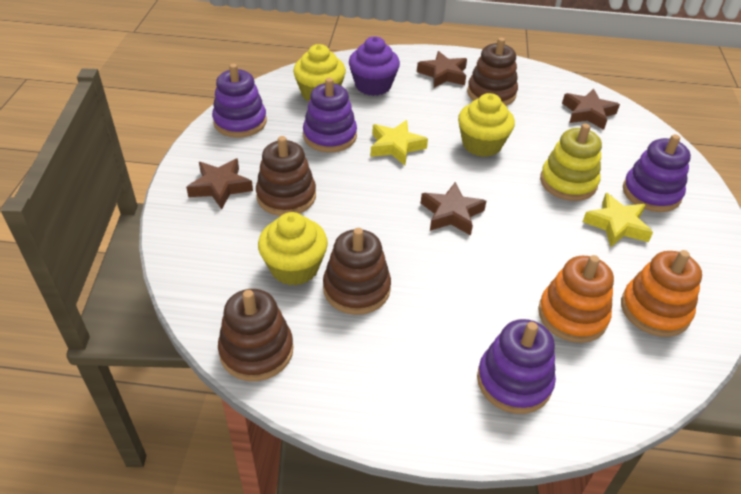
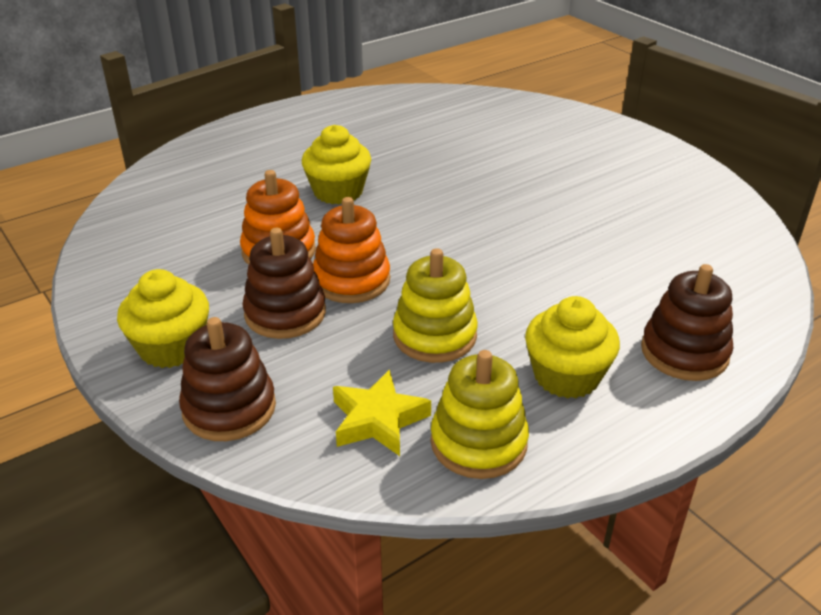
brown stacking toy: 4 -> 3
brown star: 4 -> 0
purple cupcake: 1 -> 0
purple stacking toy: 4 -> 0
yellow stacking toy: 1 -> 2
yellow star: 2 -> 1

